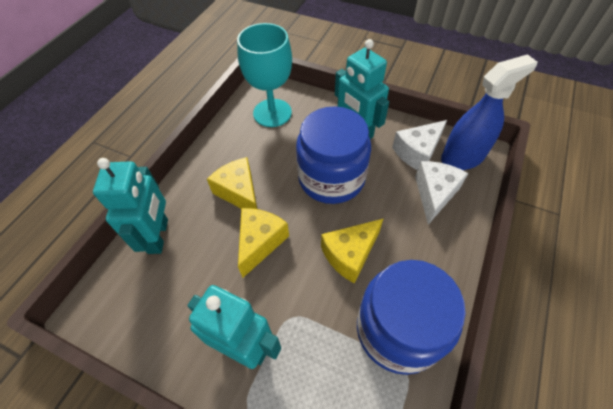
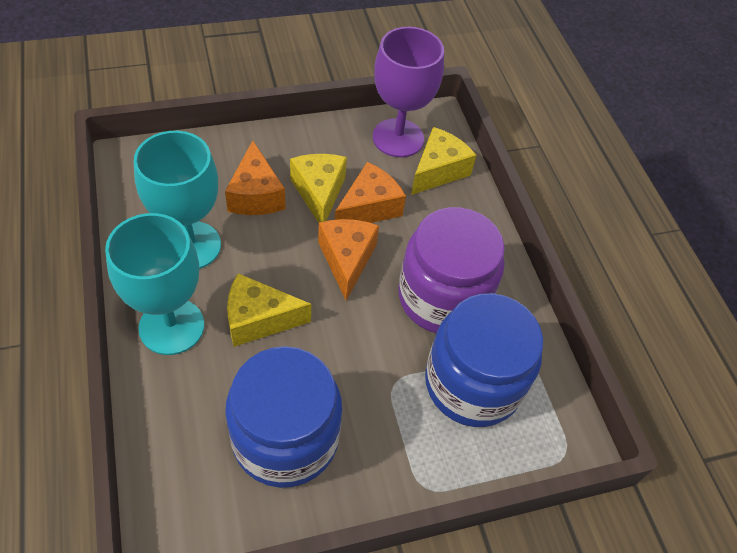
blue spray bottle: 1 -> 0
orange cheese: 0 -> 3
purple goblet: 0 -> 1
purple jar: 0 -> 1
turquoise goblet: 1 -> 2
turquoise robot: 3 -> 0
white cheese: 2 -> 0

